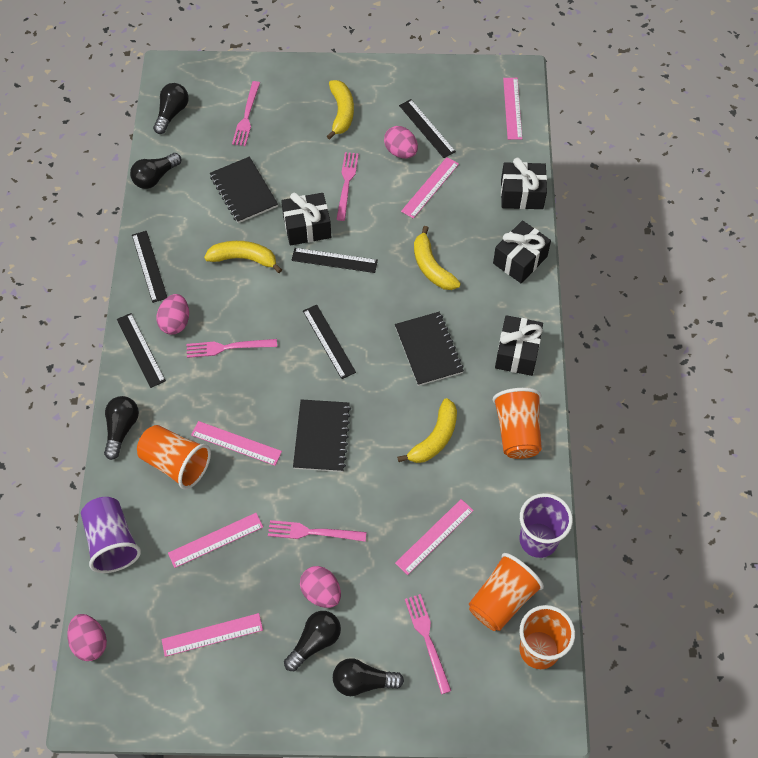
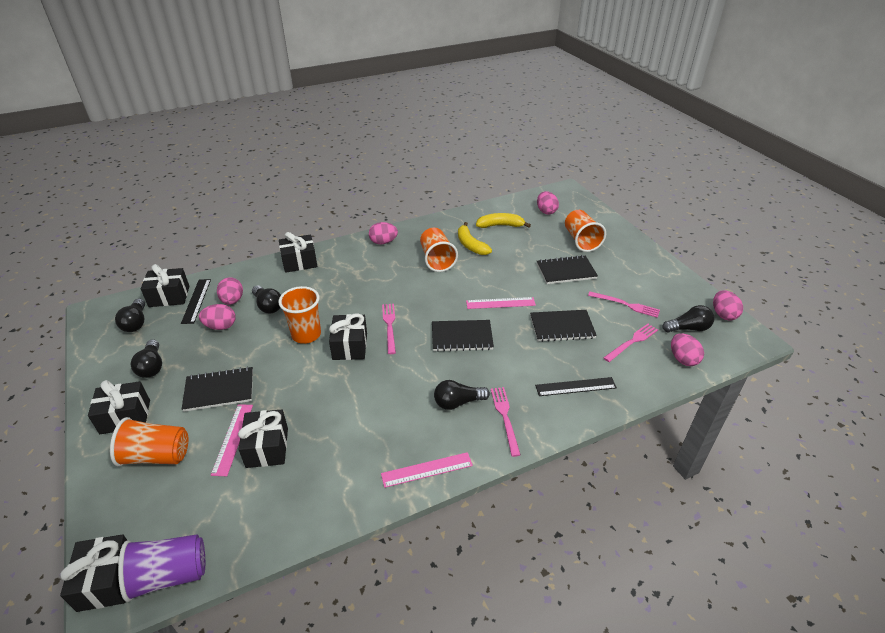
black gift: 4 -> 6
black notebook: 3 -> 4
black ruler: 5 -> 2
pink egg: 4 -> 6
pink fork: 5 -> 4
pink ruler: 6 -> 3
purple cup: 2 -> 1
yellow banana: 4 -> 2

